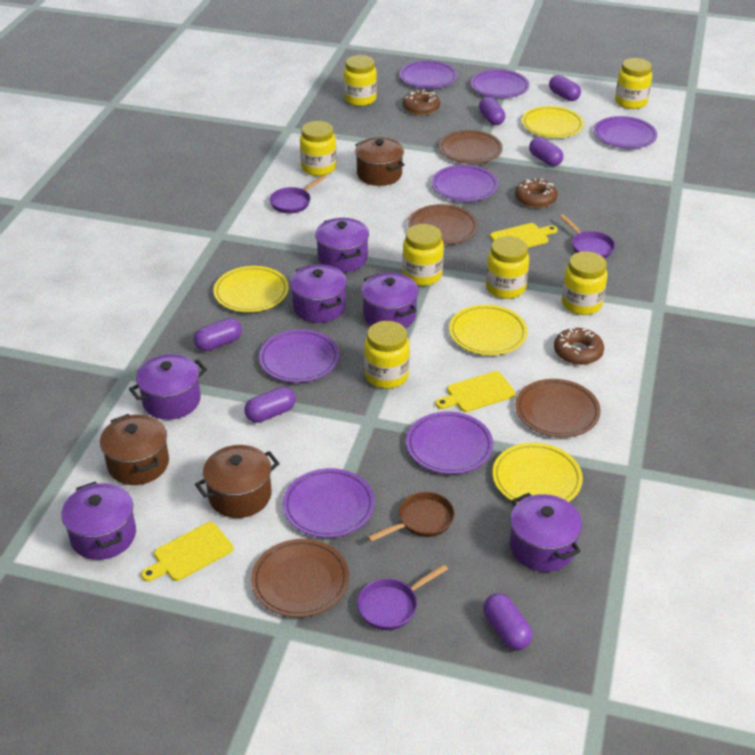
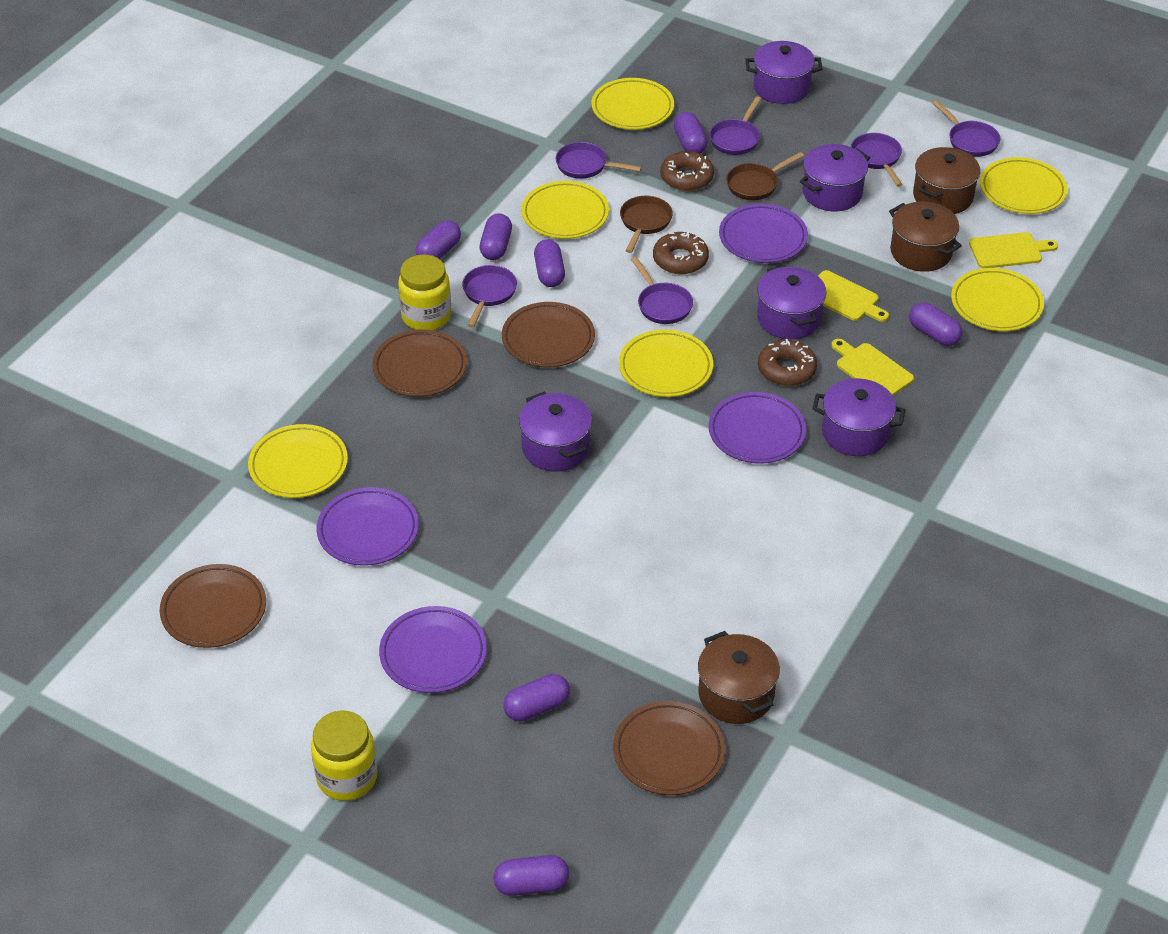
brown pan: 1 -> 2
purple capsule: 6 -> 7
purple pan: 3 -> 6
purple plate: 7 -> 4
purple pot: 6 -> 5
yellow jar: 7 -> 2
yellow plate: 4 -> 6

